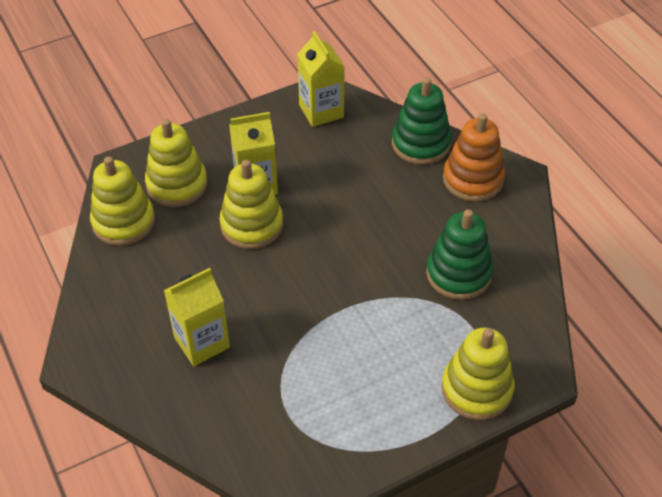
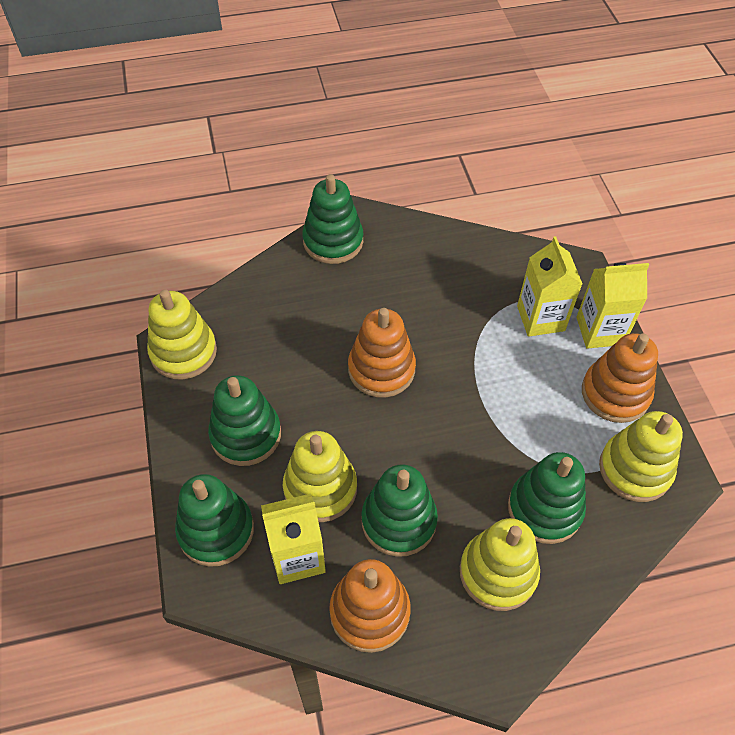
green stacking toy: 2 -> 5
orange stacking toy: 1 -> 3

